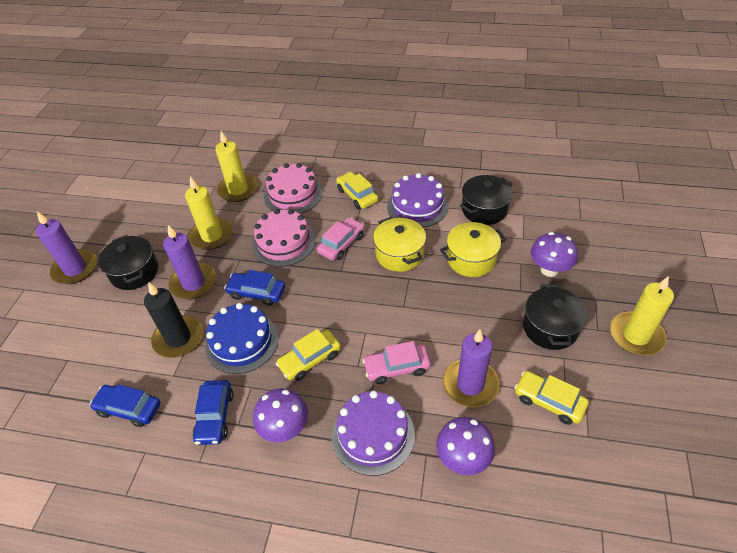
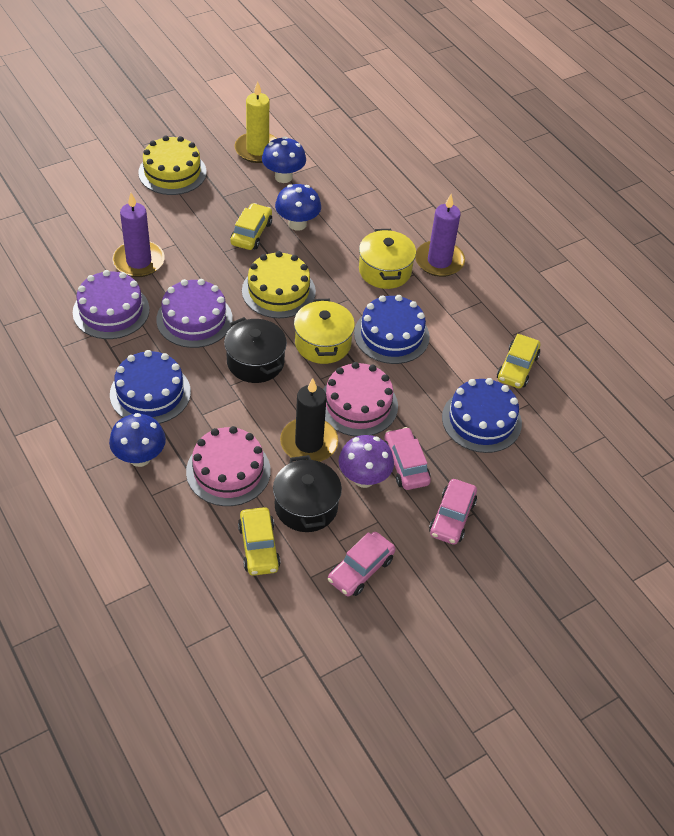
black pot: 3 -> 2
blue cake: 1 -> 3
blue car: 3 -> 0
blue mushroom: 0 -> 3
pink car: 2 -> 3
purple candle: 3 -> 2
purple mushroom: 3 -> 1
yellow cake: 0 -> 2
yellow candle: 3 -> 1

